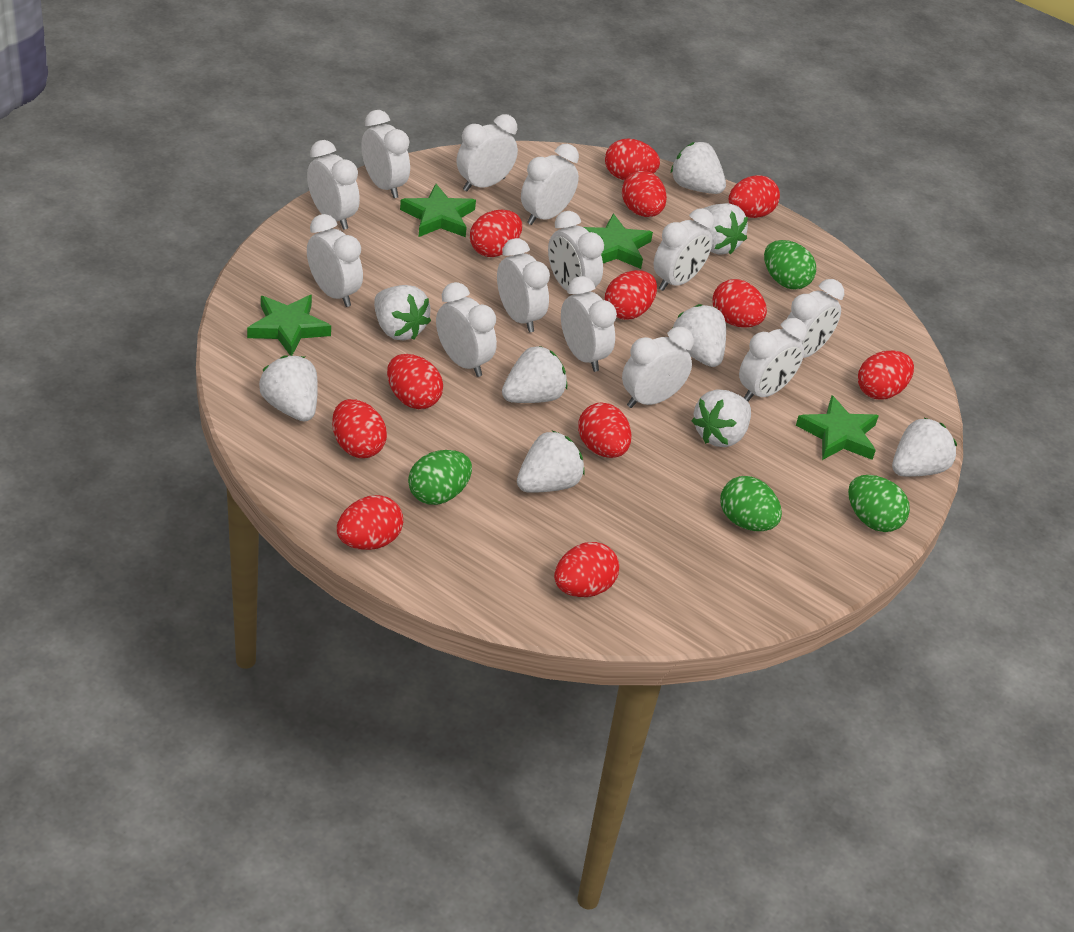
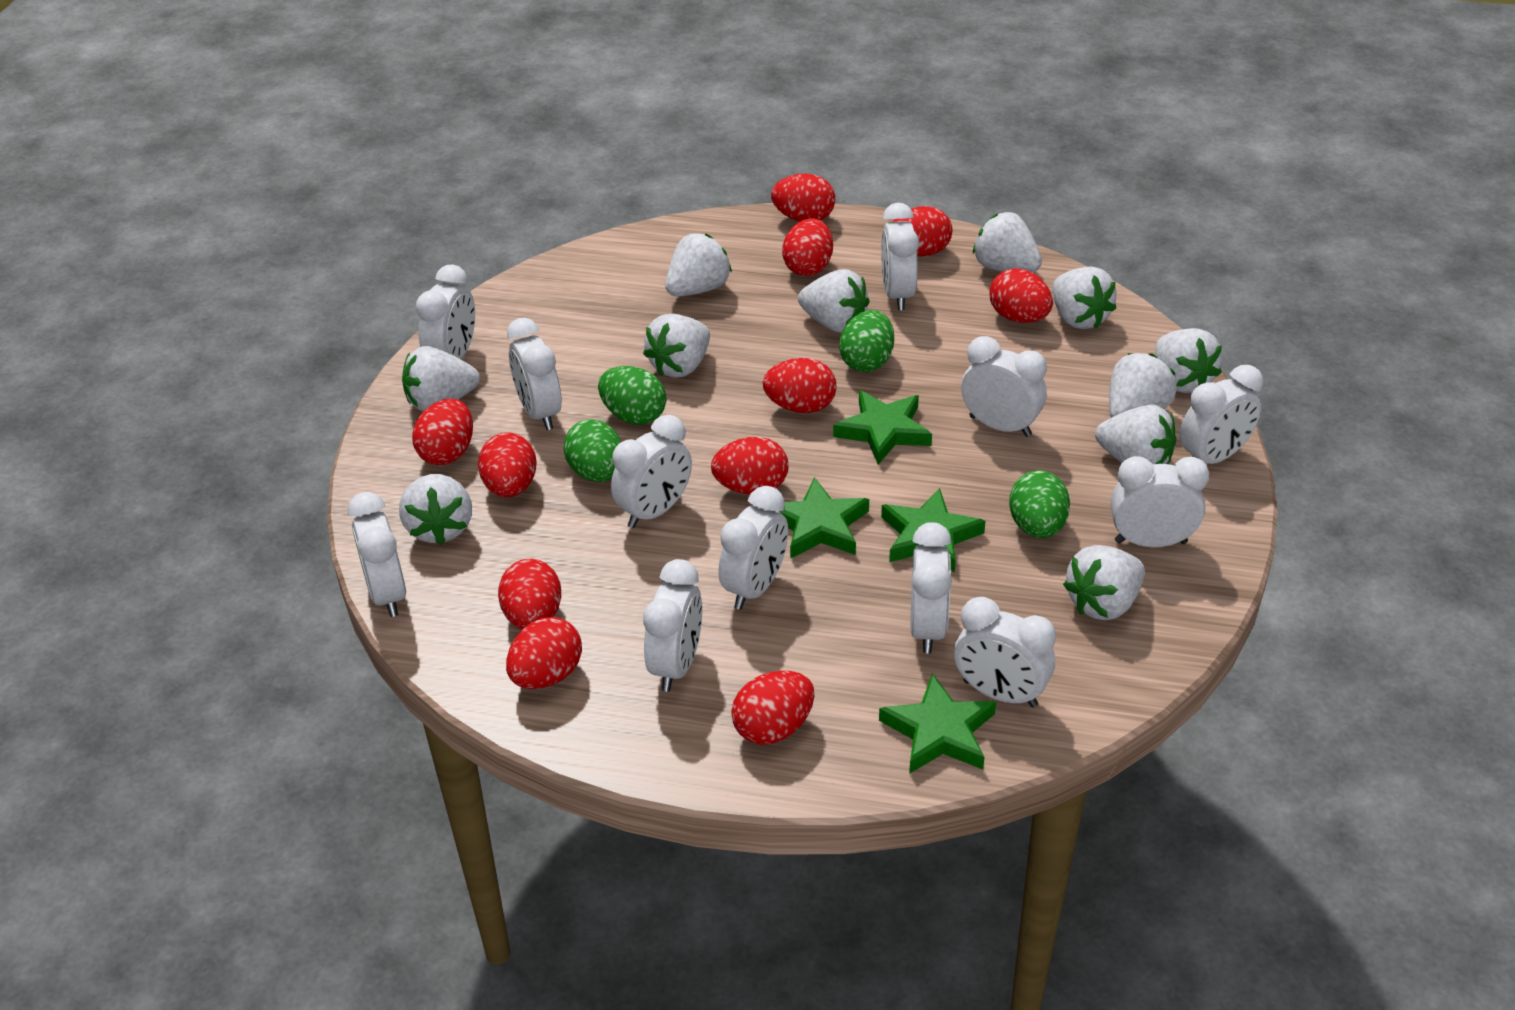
red egg: 12 -> 11
white clock: 13 -> 12
white strawberry: 9 -> 11

